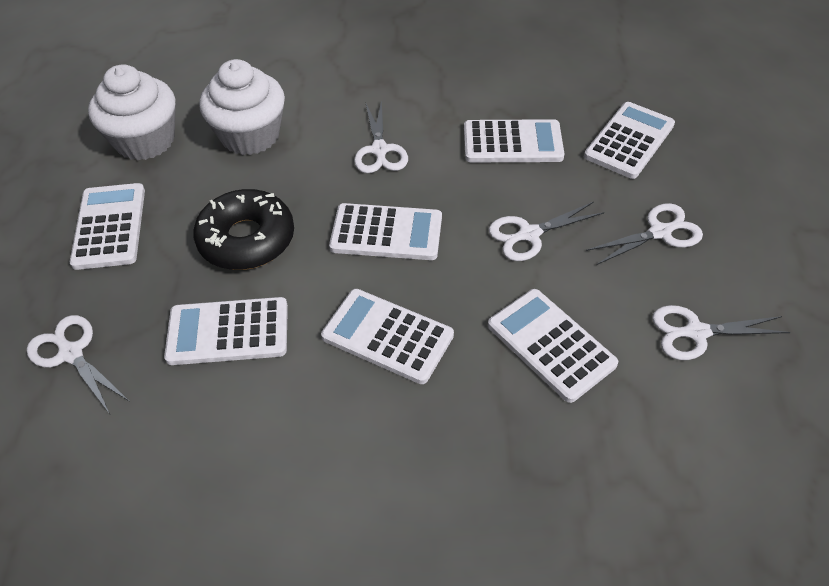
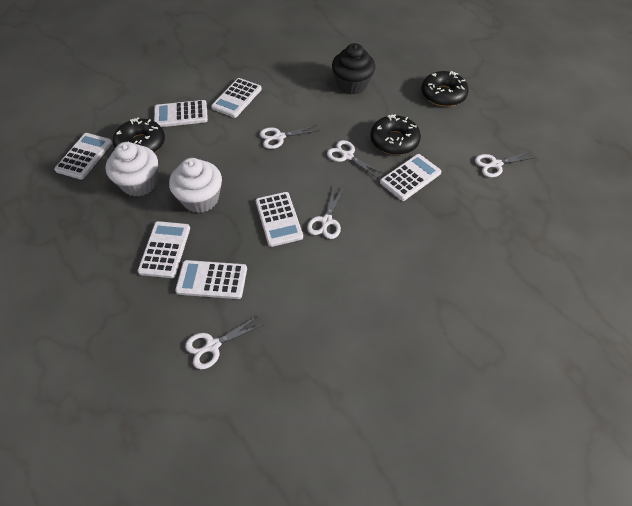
black cupcake: 0 -> 1
black donut: 1 -> 3

